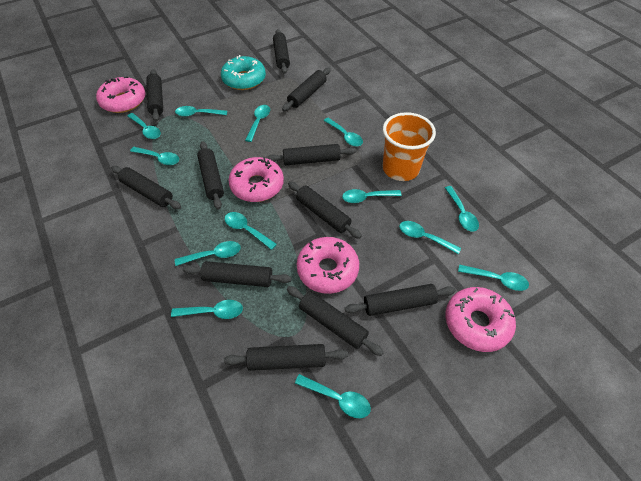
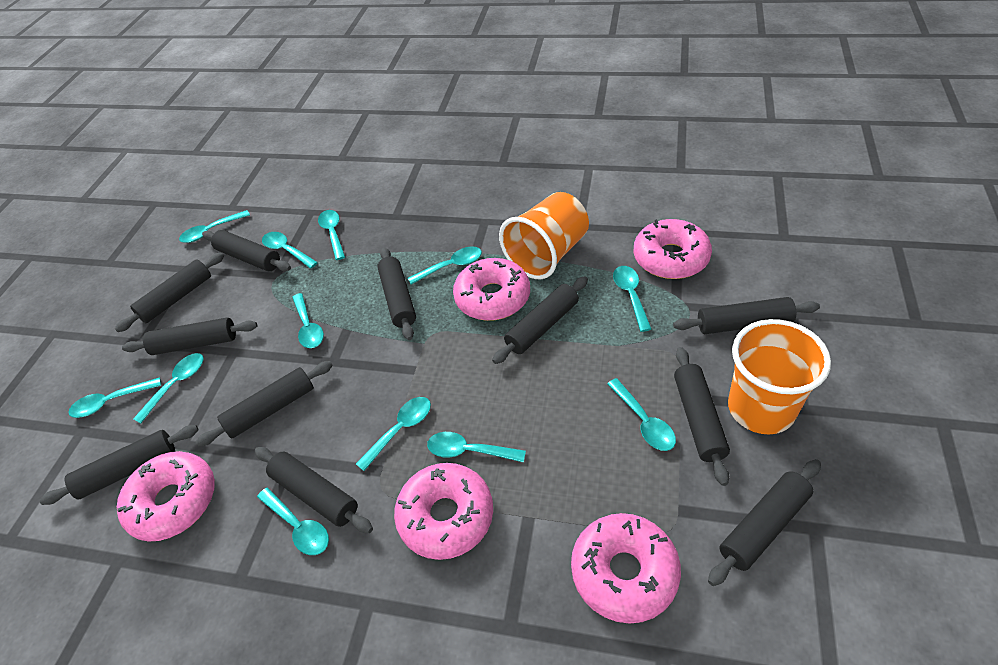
orange cup: 1 -> 2
pink donut: 4 -> 5
turquoise donut: 1 -> 0
turquoise spoon: 13 -> 12

